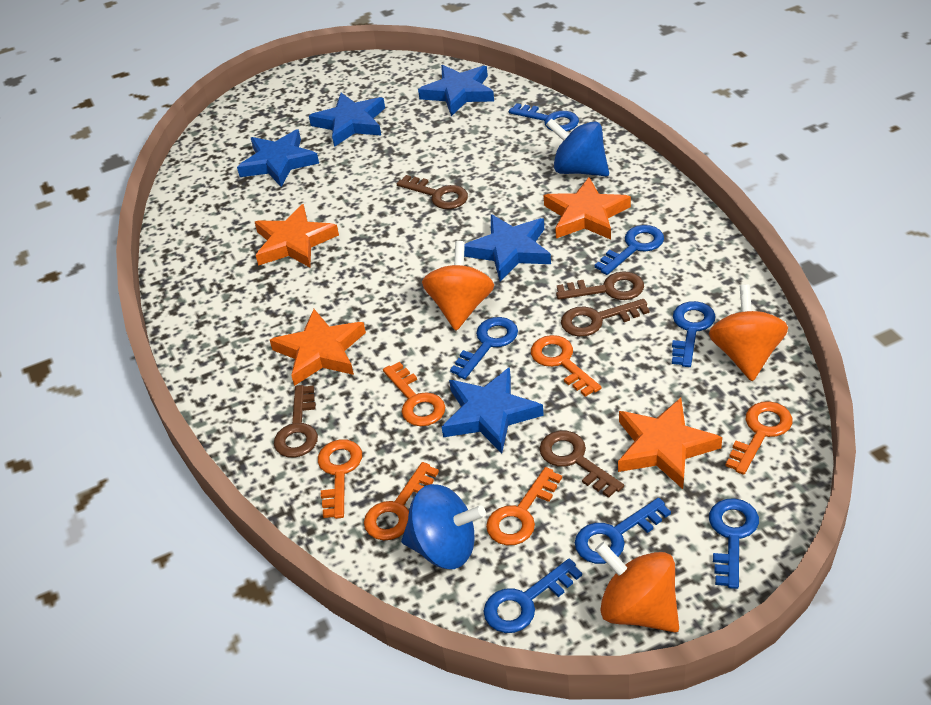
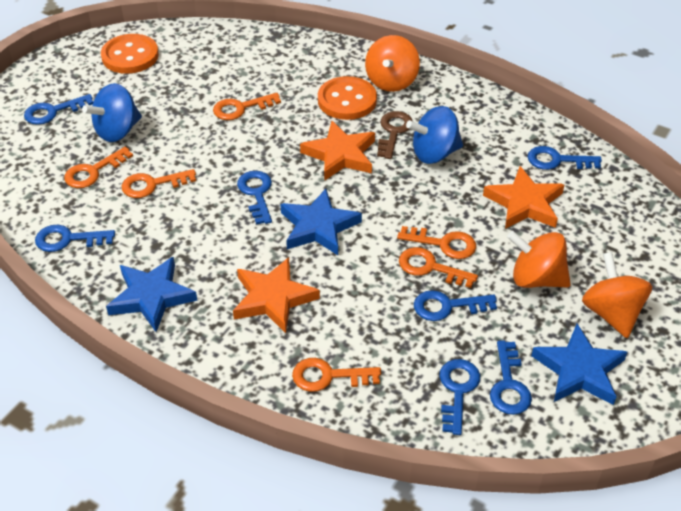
blue star: 5 -> 3
brown key: 5 -> 1
orange button: 0 -> 2
orange star: 4 -> 3

